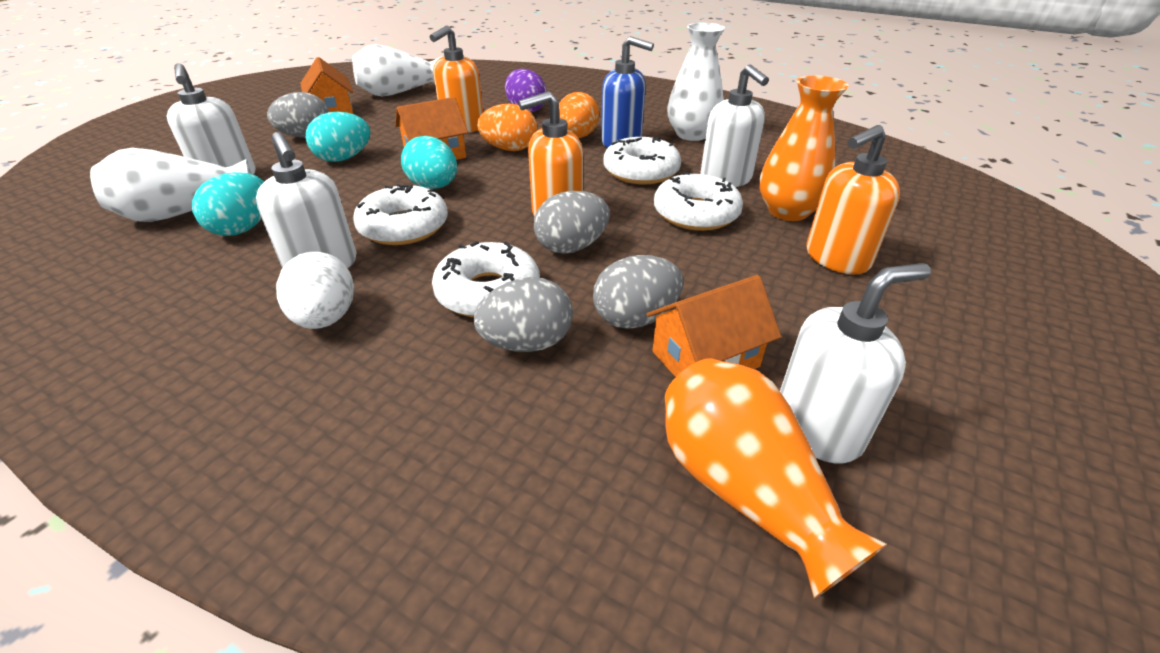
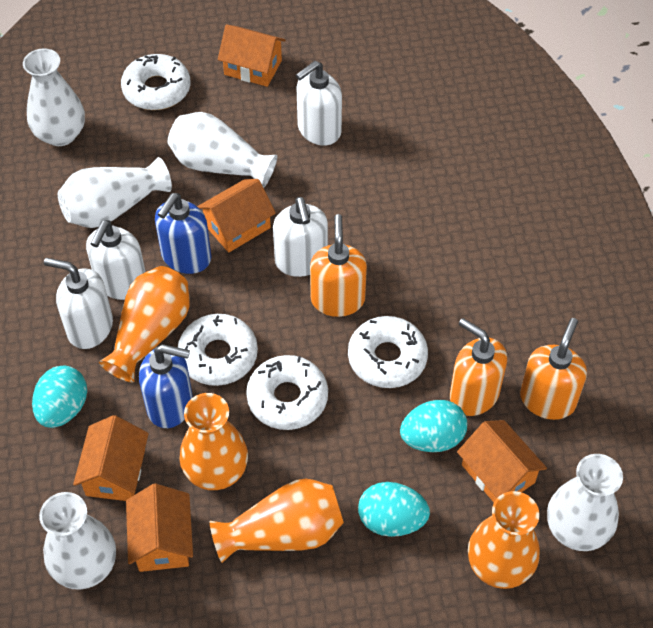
blue soap dispenser: 1 -> 2
grey egg: 4 -> 0
orange egg: 2 -> 0
orange house: 3 -> 5
orange vase: 2 -> 4
purple egg: 1 -> 0
white egg: 1 -> 0
white vase: 3 -> 5

